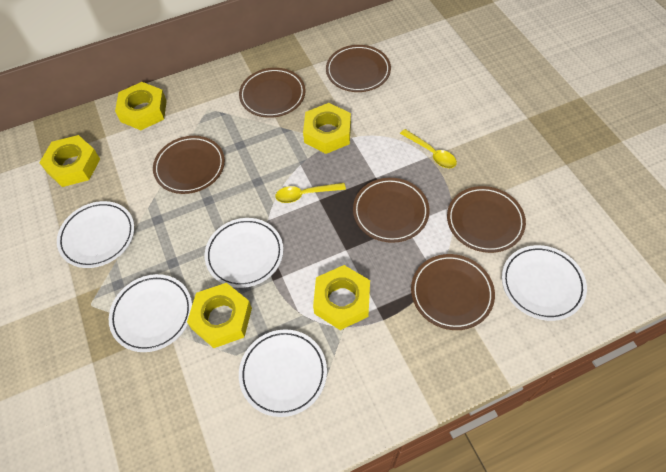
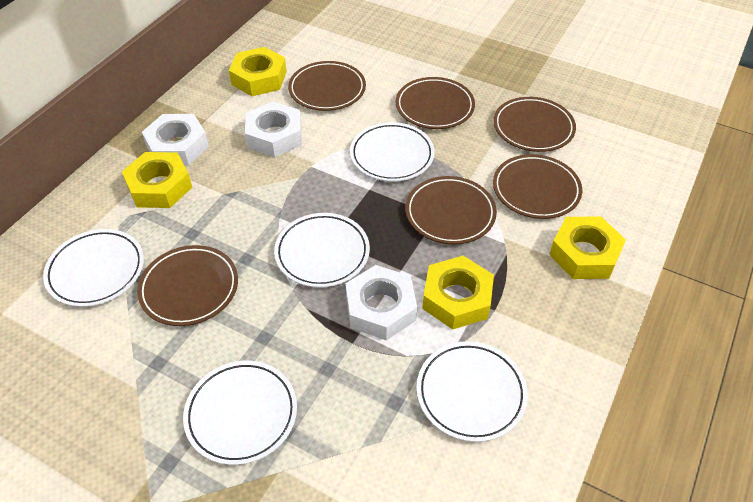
white nut: 0 -> 3
yellow nut: 5 -> 4
yellow spoon: 2 -> 0

